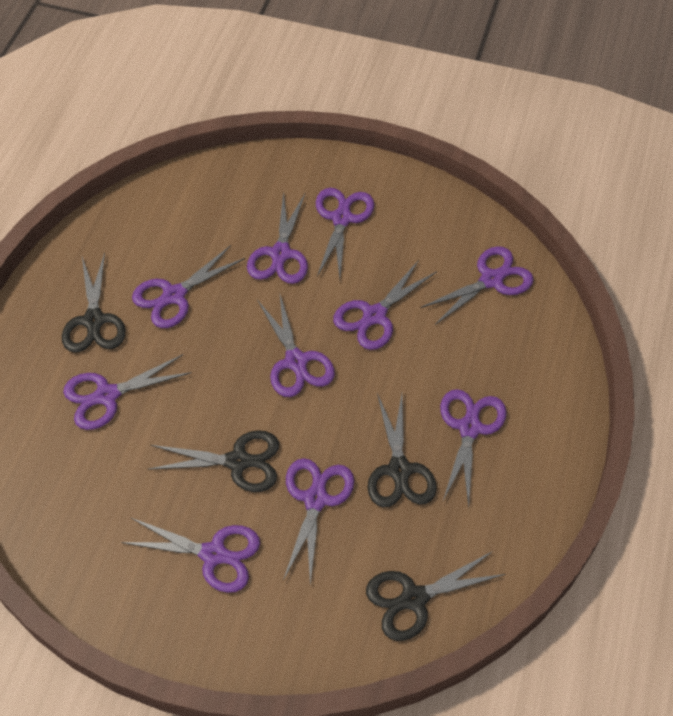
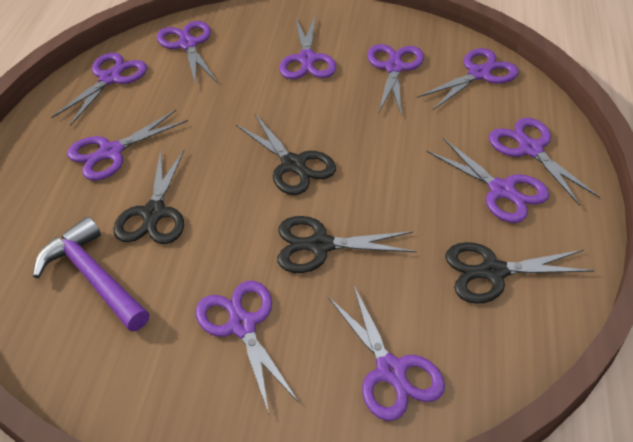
purple hammer: 0 -> 1

